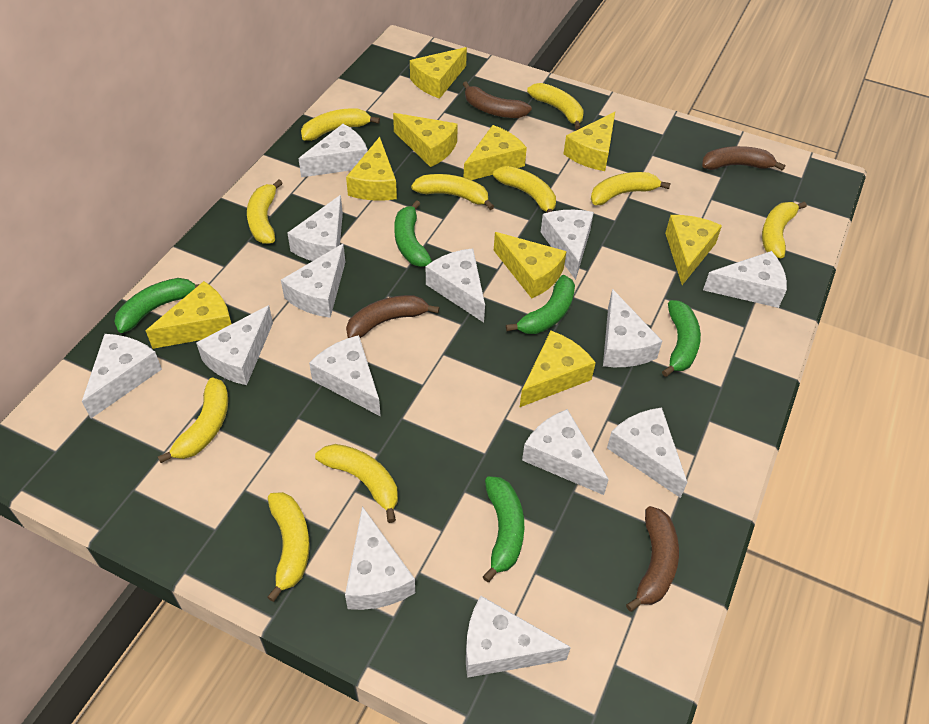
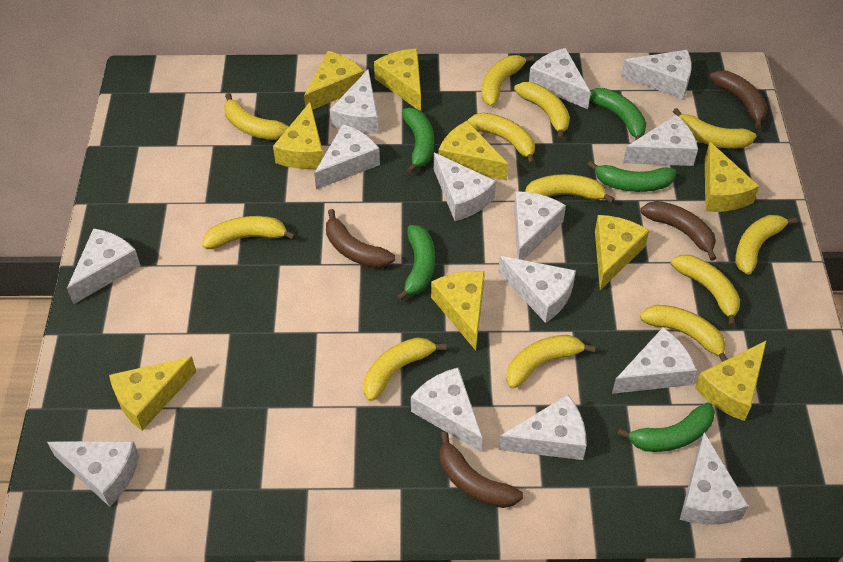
yellow banana: 10 -> 12

